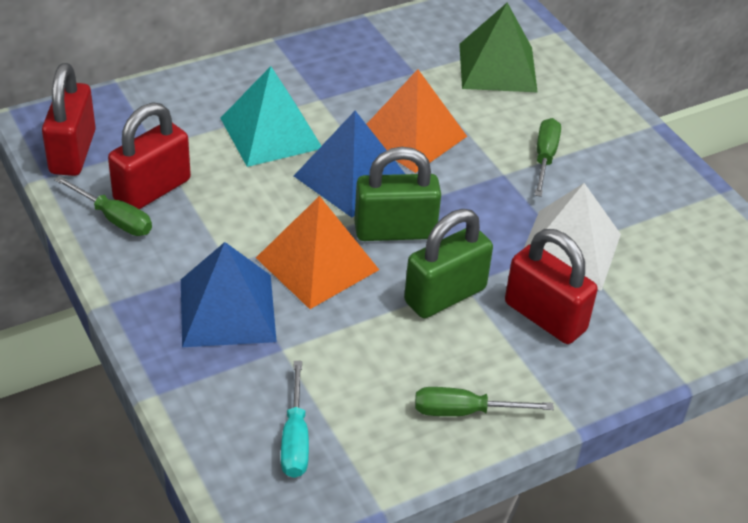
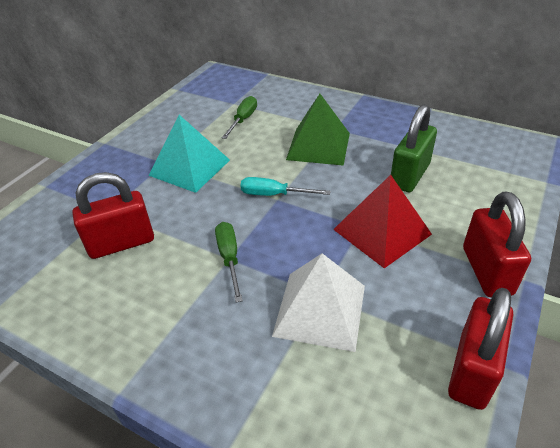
blue pyramid: 2 -> 0
green padlock: 2 -> 1
green screwdriver: 3 -> 2
orange pyramid: 2 -> 0
red pyramid: 0 -> 1

